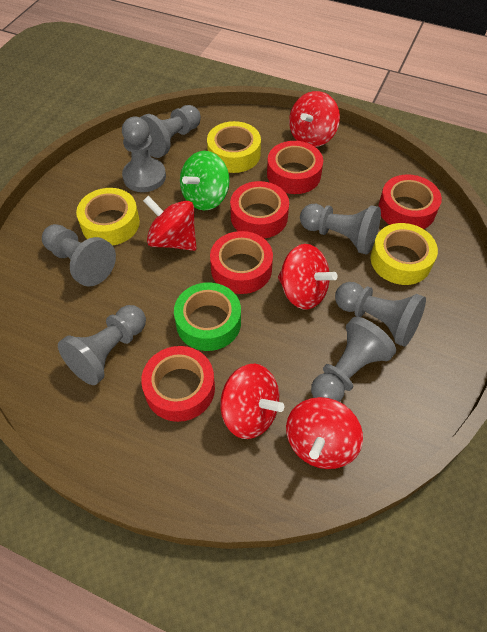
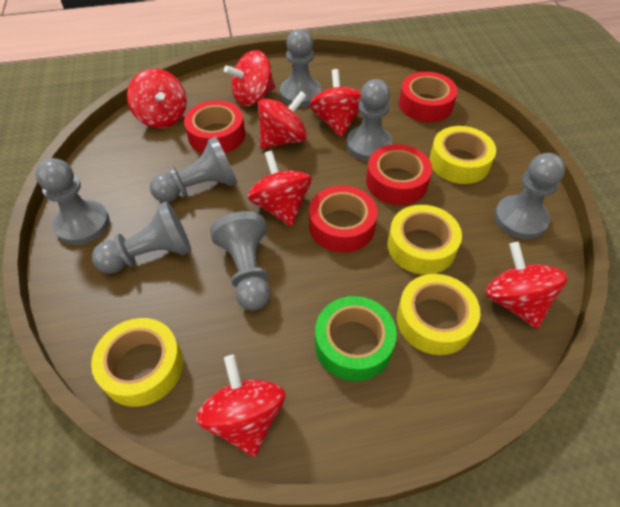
green spinning top: 1 -> 0
red spinning top: 5 -> 7
red tape: 5 -> 4
yellow tape: 3 -> 4

